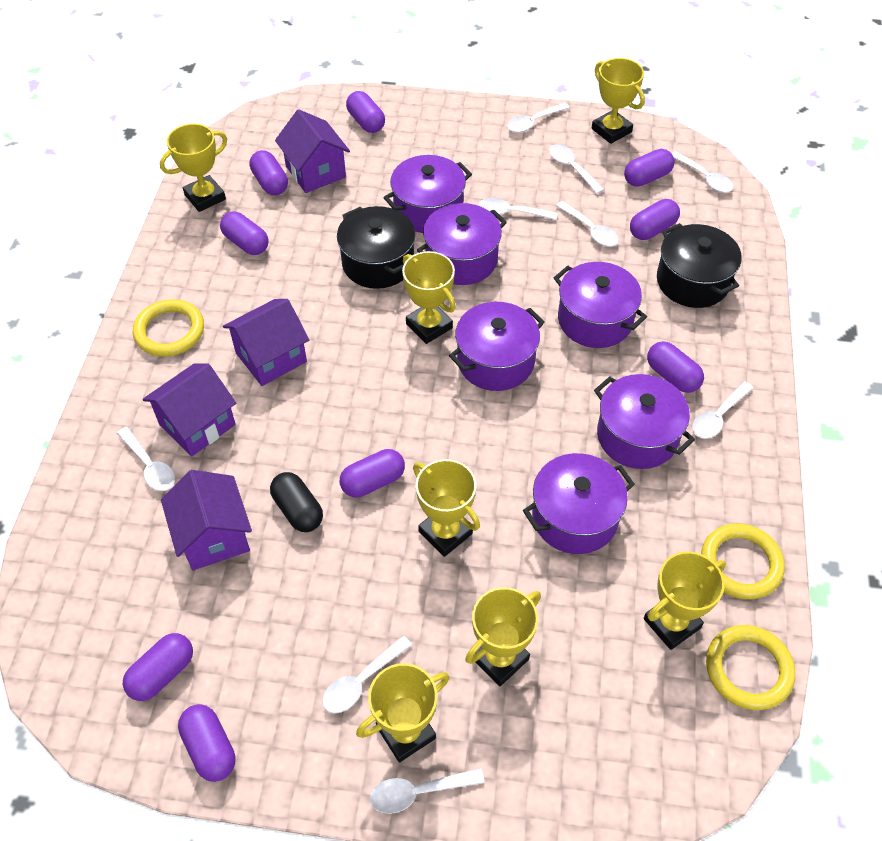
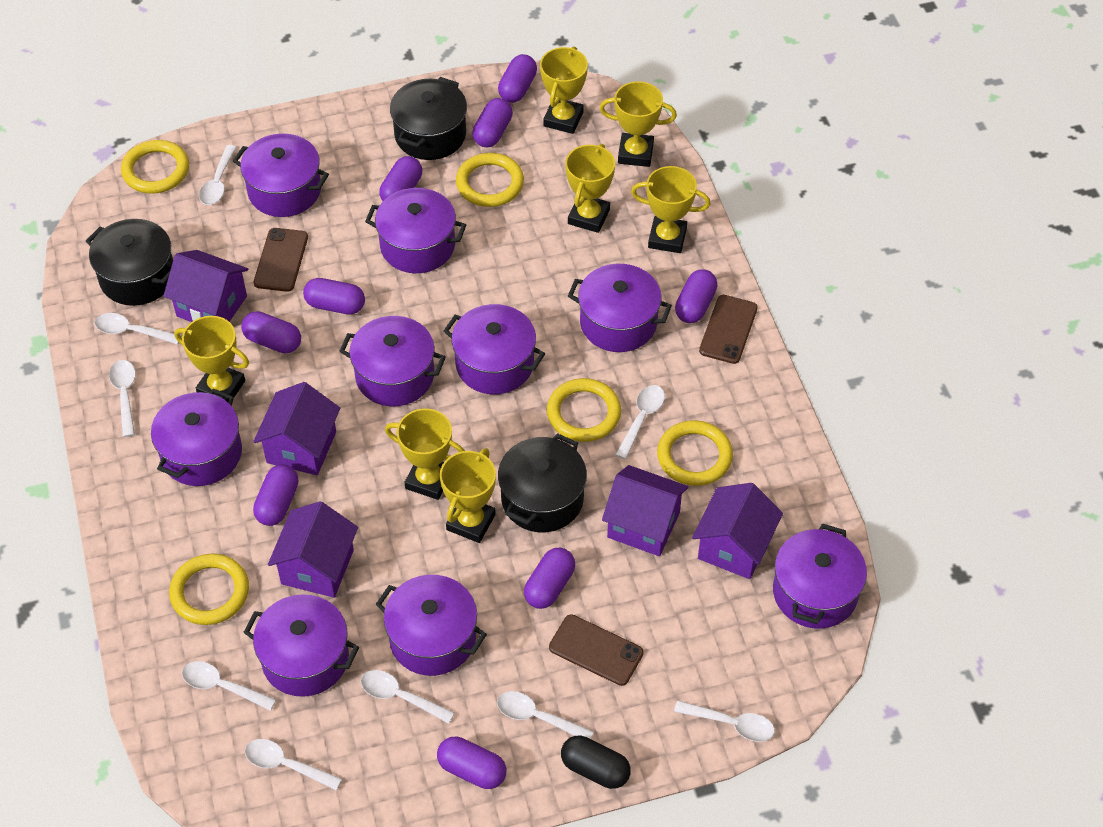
black pot: 2 -> 3
brown phone: 0 -> 3
purple house: 4 -> 5
purple pot: 6 -> 9
yellow ring: 3 -> 5

